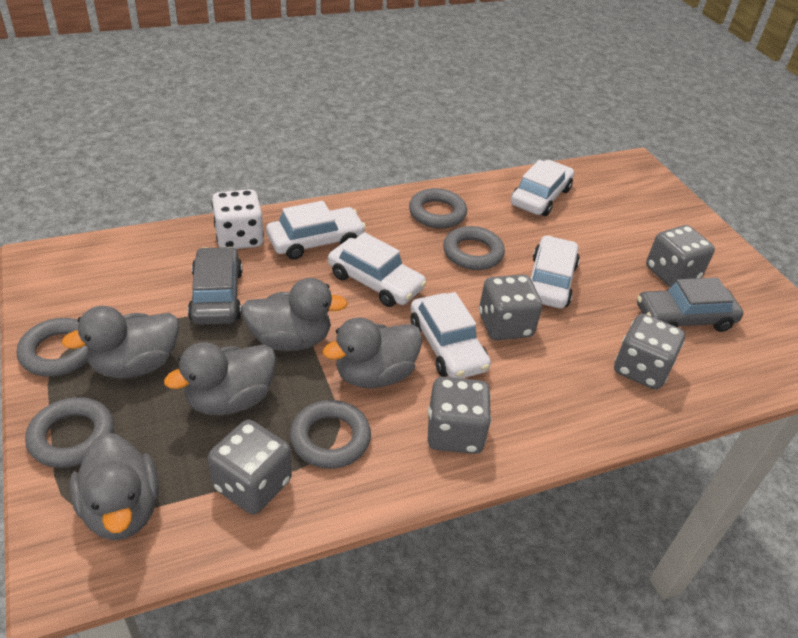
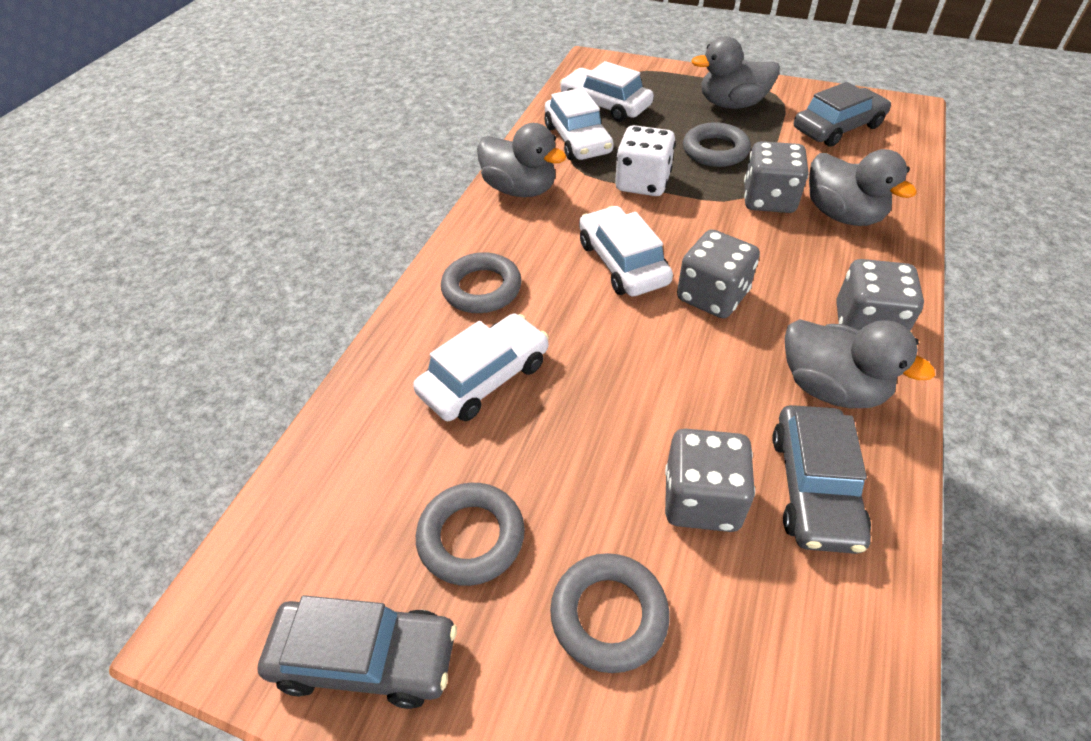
grey car: 2 -> 3
grey dice: 5 -> 4
grey duck: 5 -> 4
grey ring: 5 -> 4
white car: 5 -> 4

